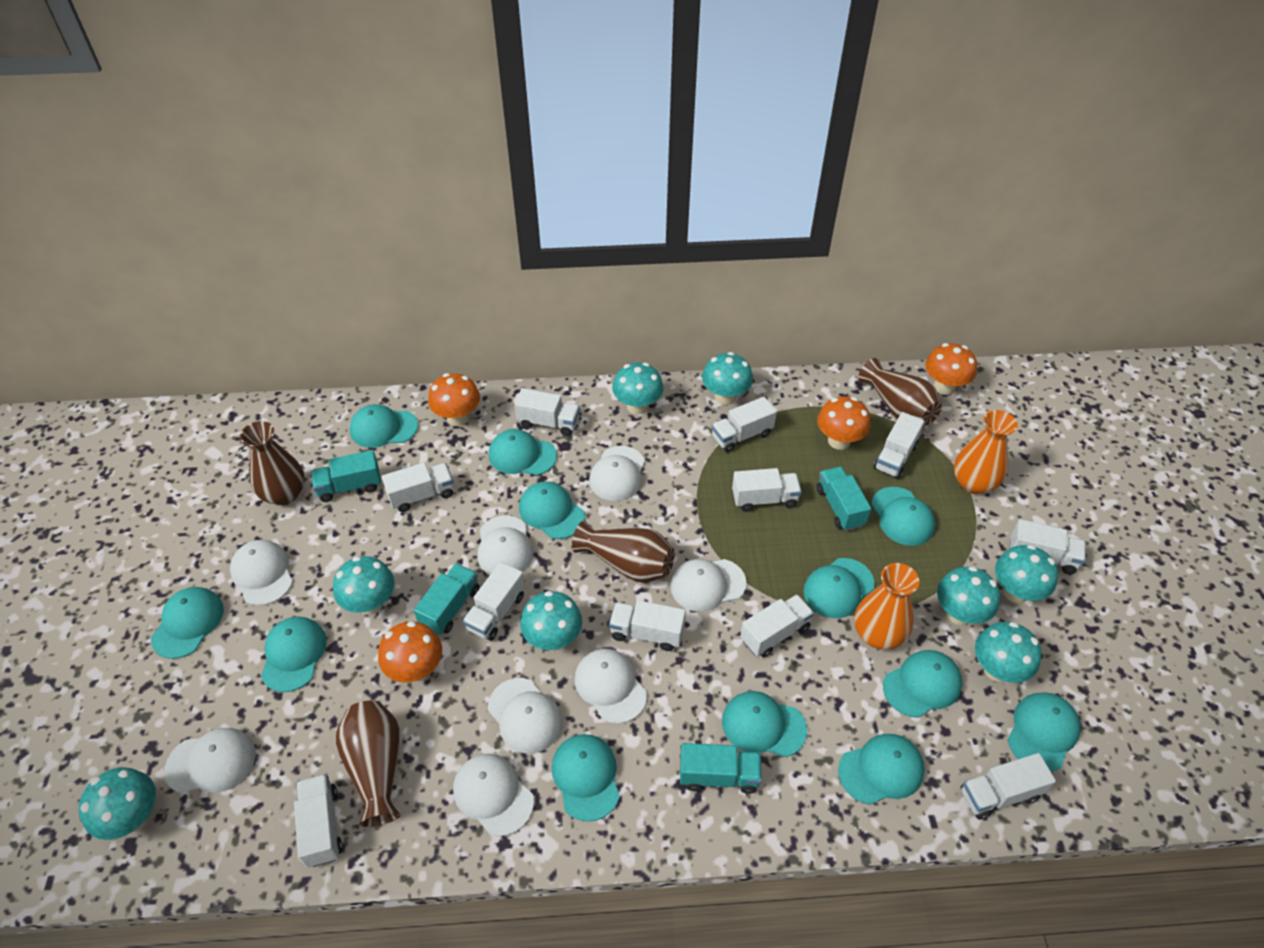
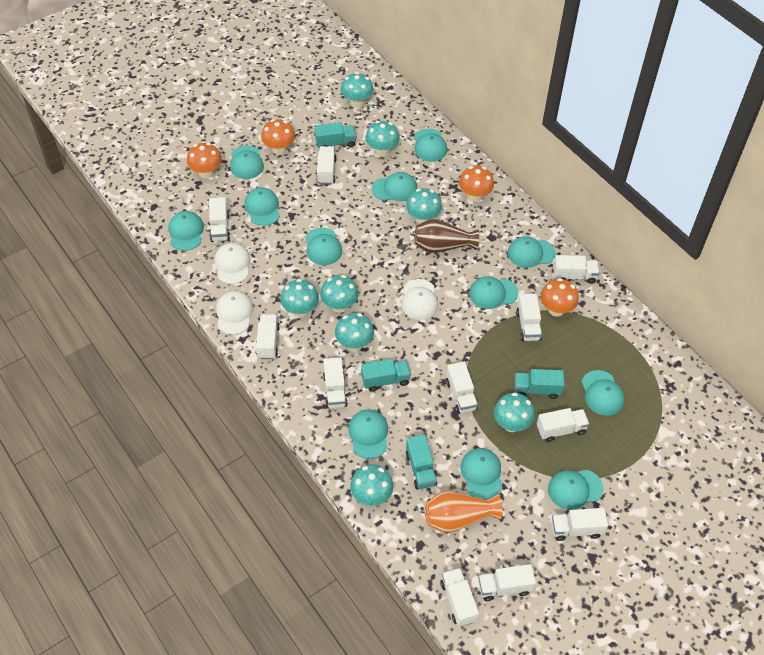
brown vase: 4 -> 1
orange vase: 2 -> 1
white cap: 8 -> 3

